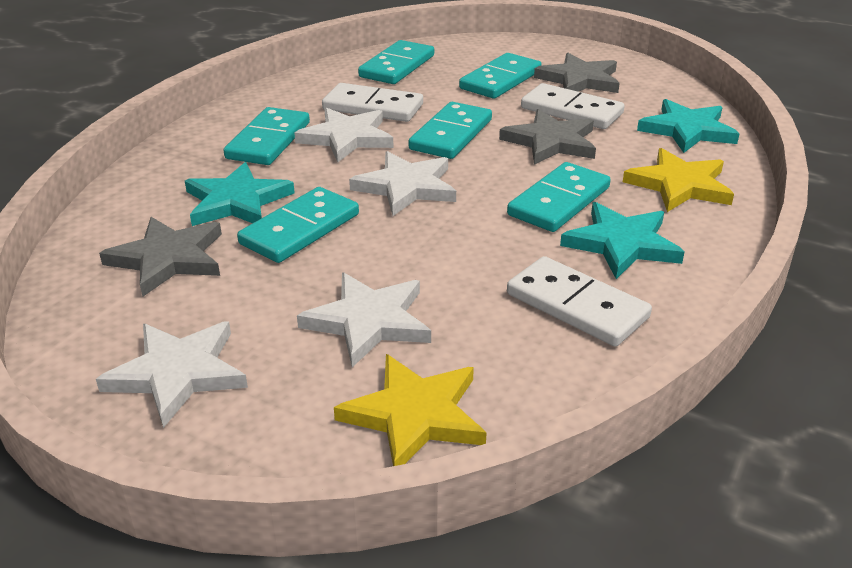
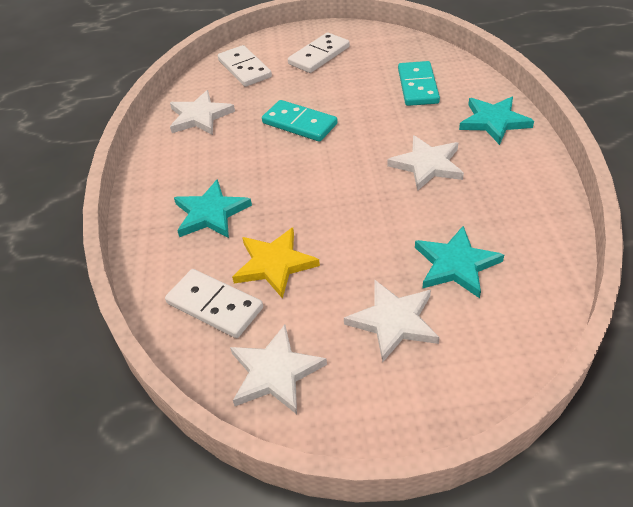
grey star: 3 -> 0
turquoise domino: 6 -> 2
yellow star: 2 -> 1

